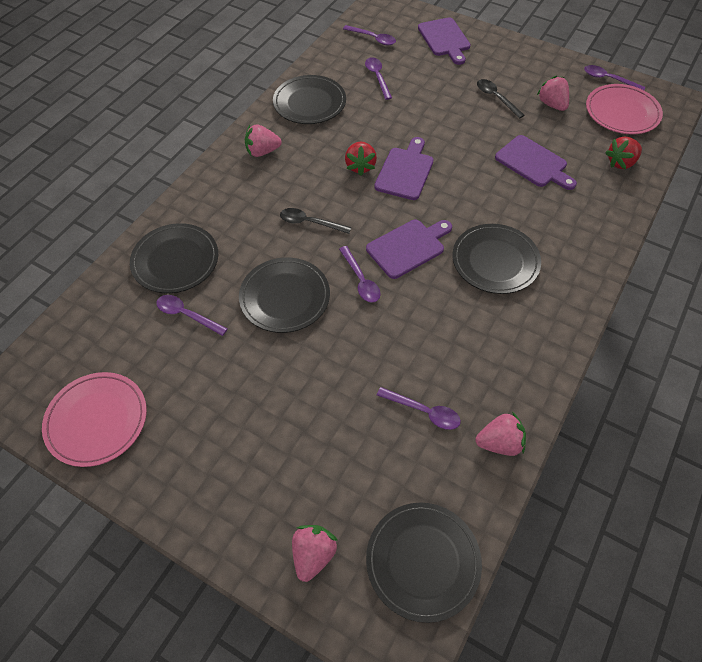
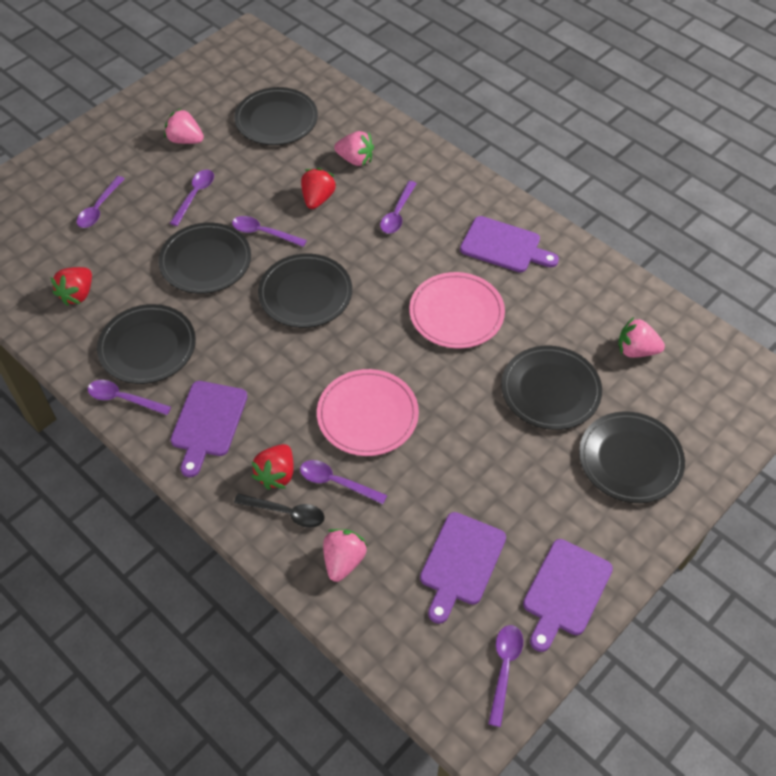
black plate: 5 -> 6
black spoon: 2 -> 1
purple spoon: 6 -> 7
red strawberry: 2 -> 3

